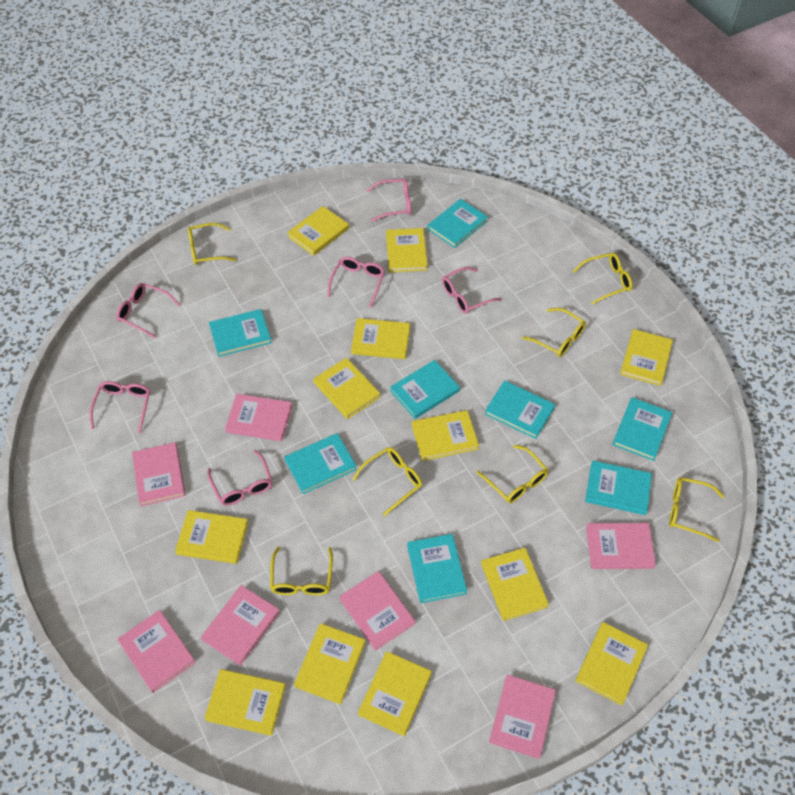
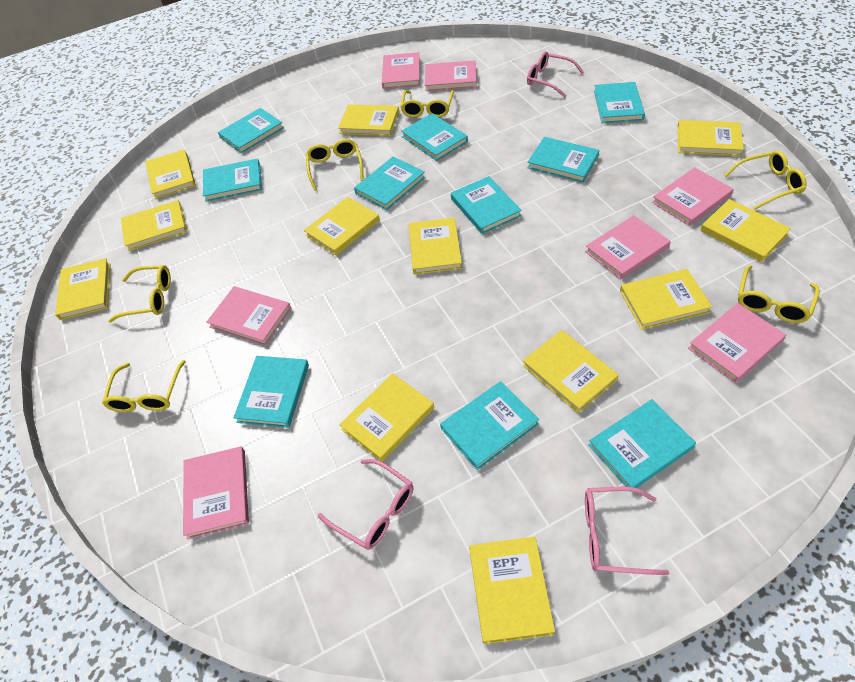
pink glasses: 6 -> 3
turquoise book: 8 -> 10
yellow glasses: 7 -> 6

